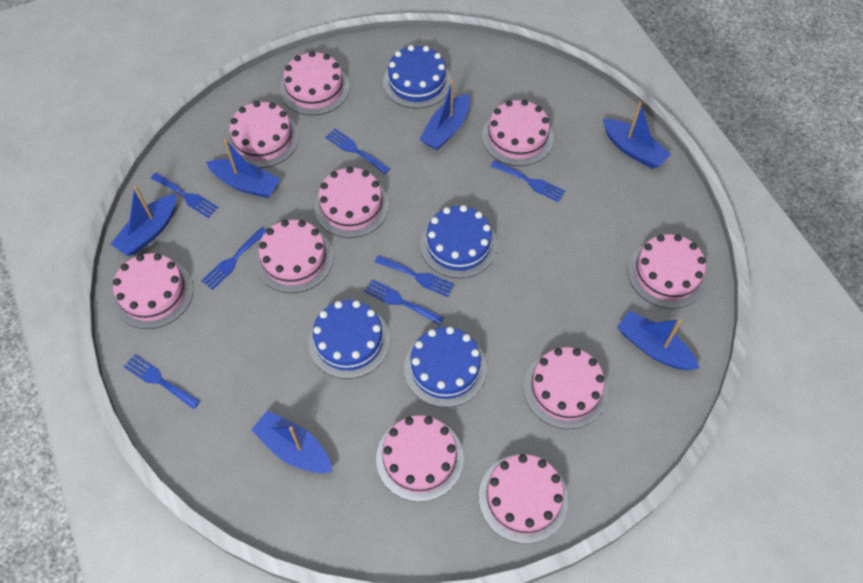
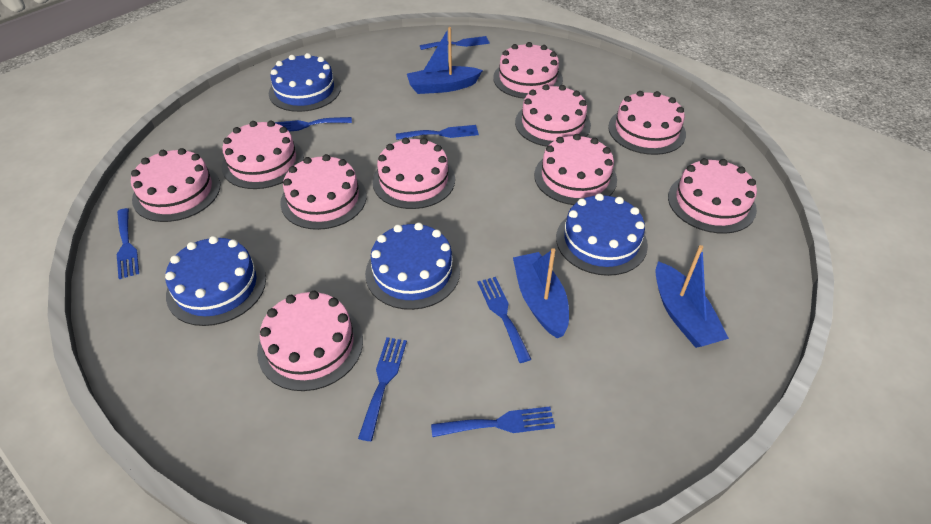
blue boat: 6 -> 3

